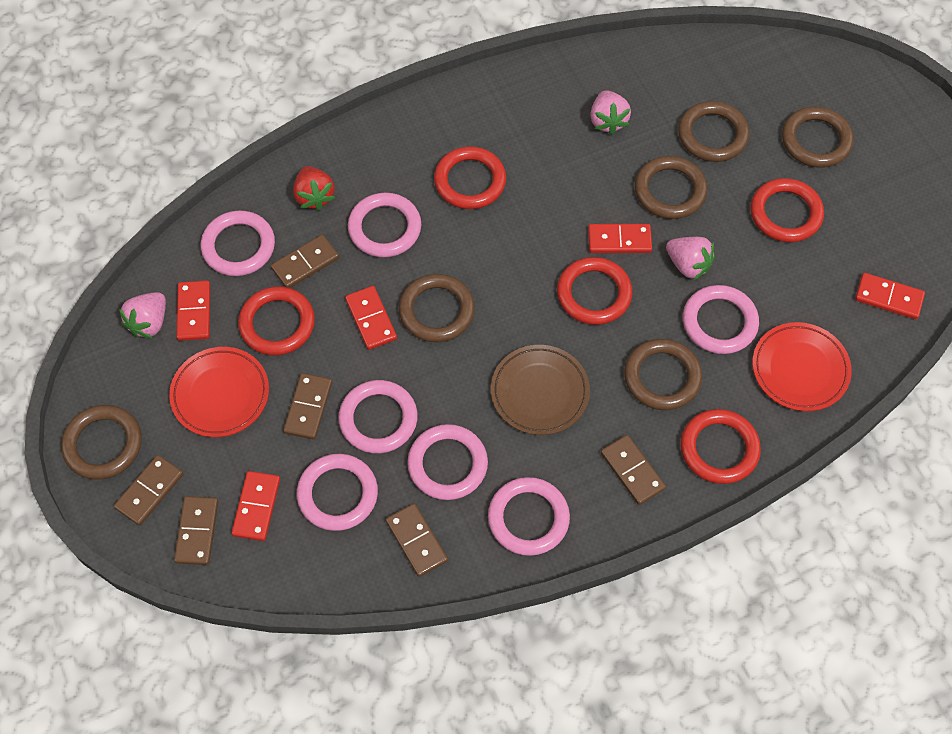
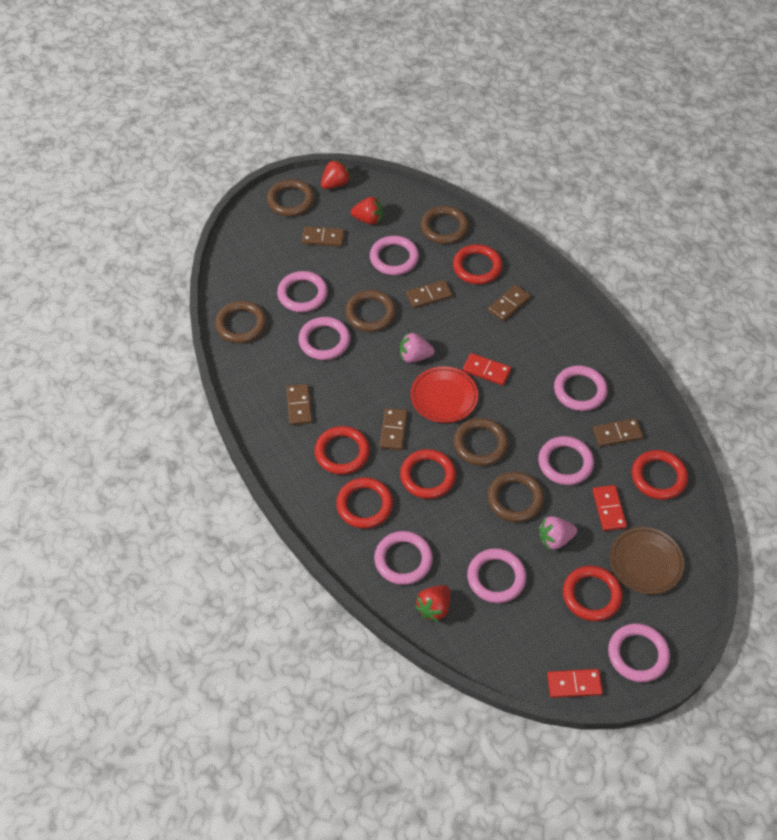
pink ring: 7 -> 8
pink strawberry: 3 -> 2
red domino: 5 -> 3
red plate: 2 -> 1
red ring: 5 -> 6
red strawberry: 1 -> 3

